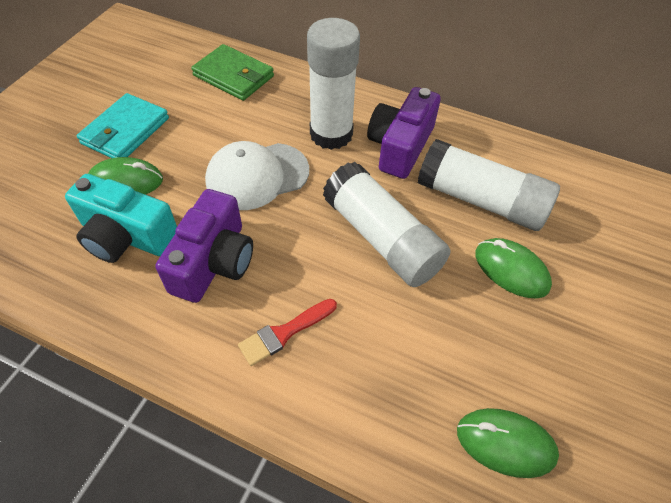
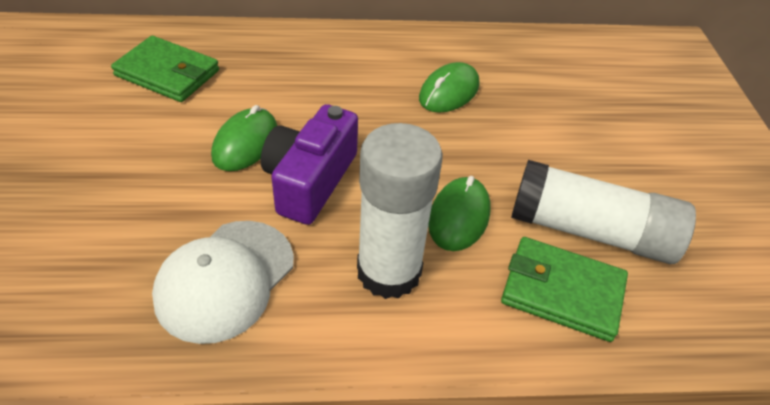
green wallet: 1 -> 2
purple camera: 2 -> 1
red brush: 1 -> 0
turquoise camera: 1 -> 0
turquoise wallet: 1 -> 0
white glue stick: 3 -> 2

